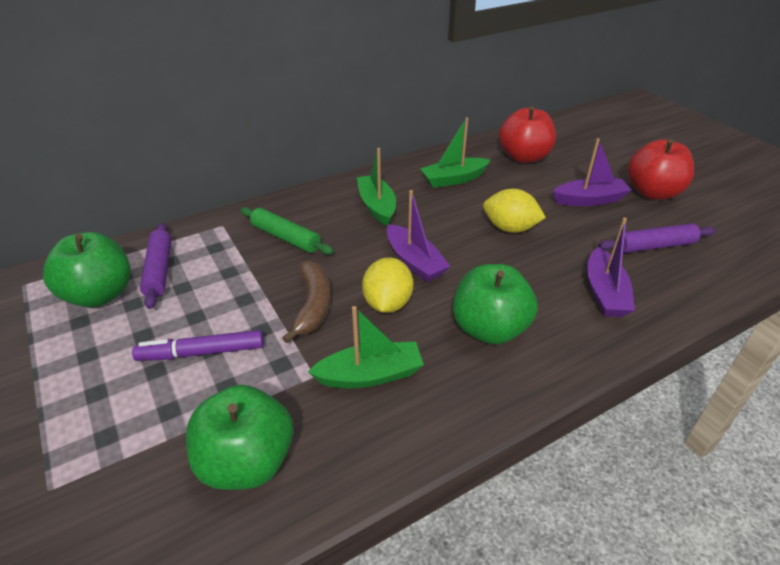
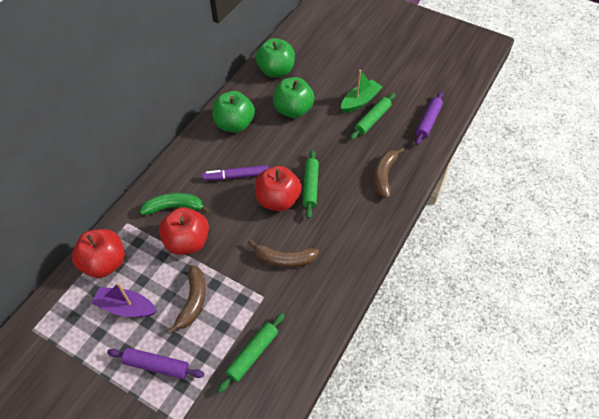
brown banana: 1 -> 3
green banana: 0 -> 1
green boat: 3 -> 1
green rolling pin: 1 -> 3
purple boat: 3 -> 1
red apple: 2 -> 3
yellow lemon: 2 -> 0

